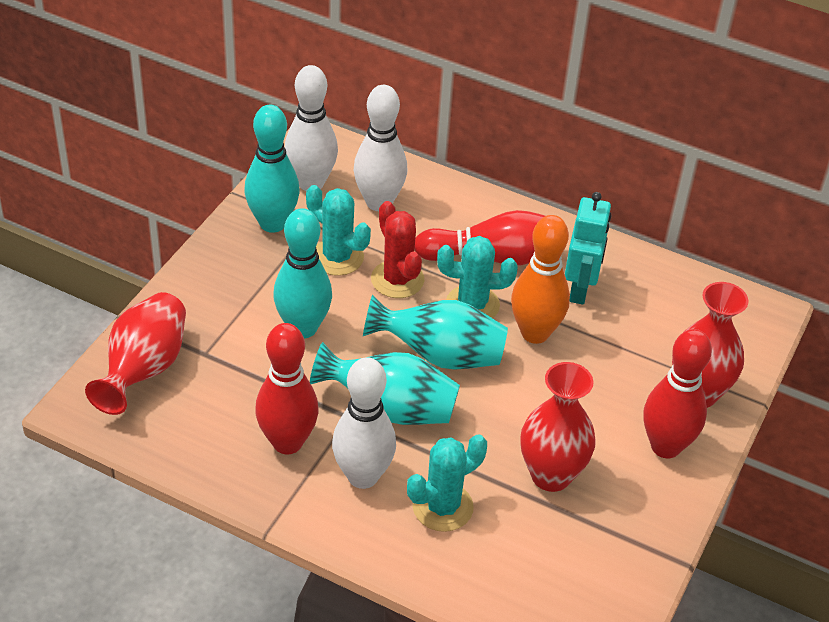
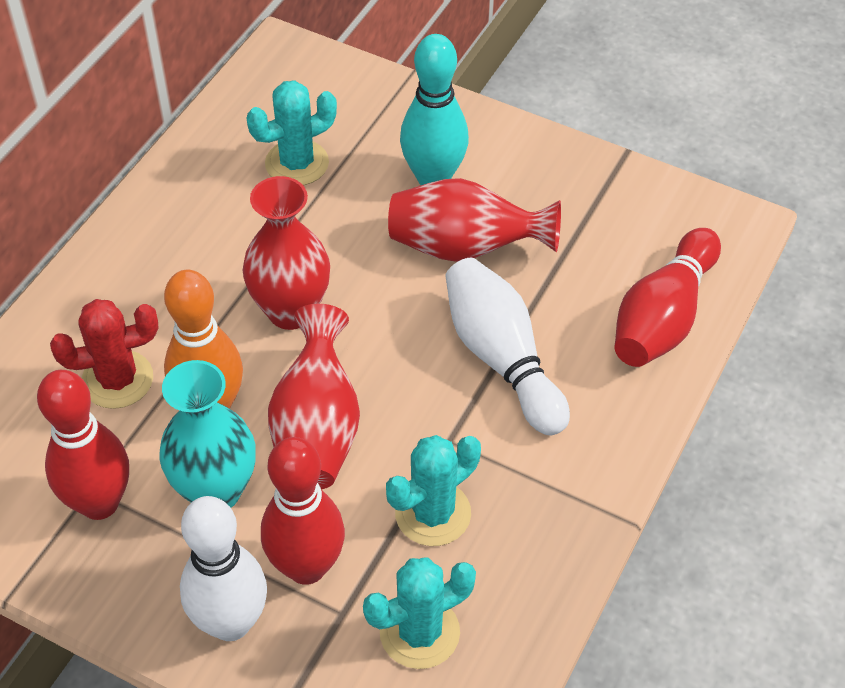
turquoise bowling pin: 2 -> 1
turquoise robot: 1 -> 0
turquoise vase: 2 -> 1
white bowling pin: 3 -> 2

